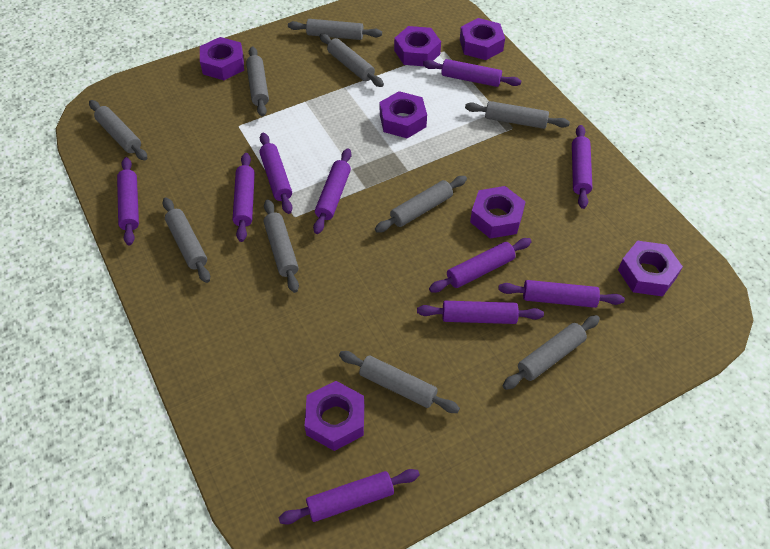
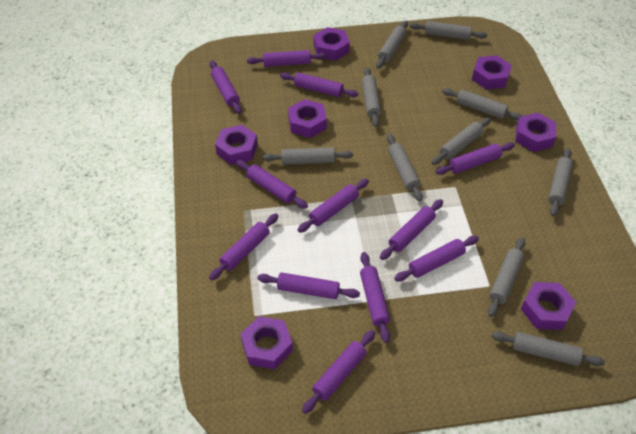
purple rolling pin: 10 -> 12

